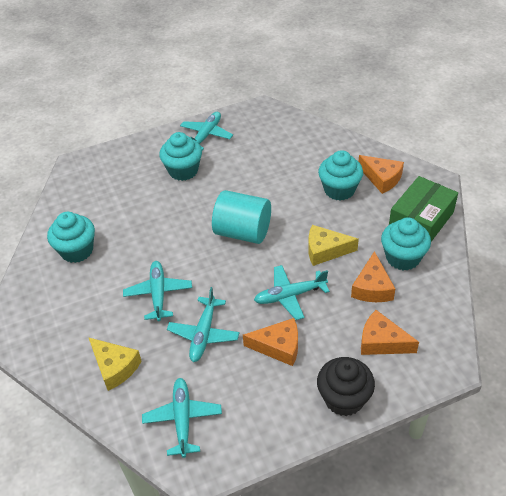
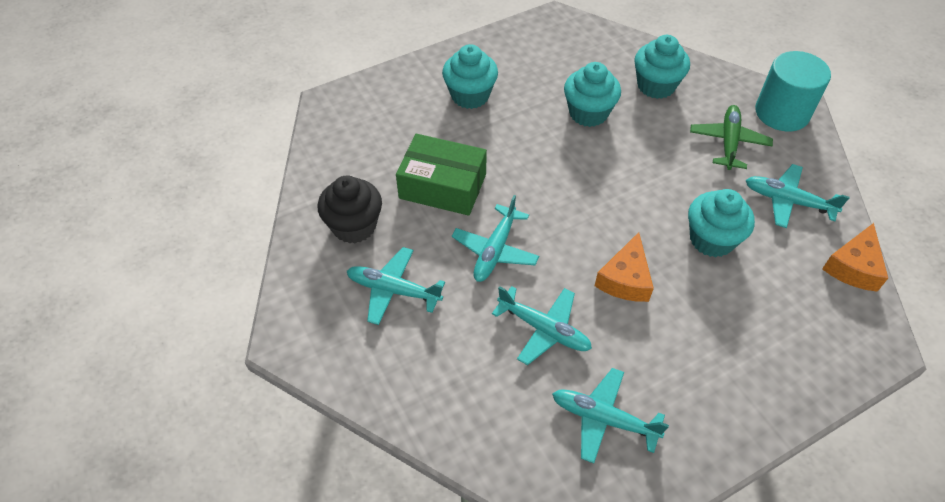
green plane: 0 -> 1
orange cheese: 4 -> 2
yellow cheese: 2 -> 0

